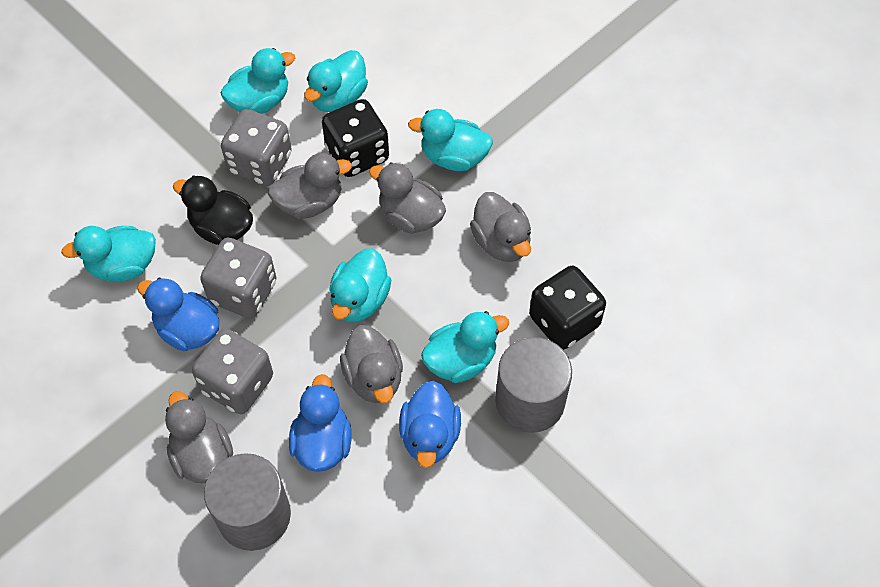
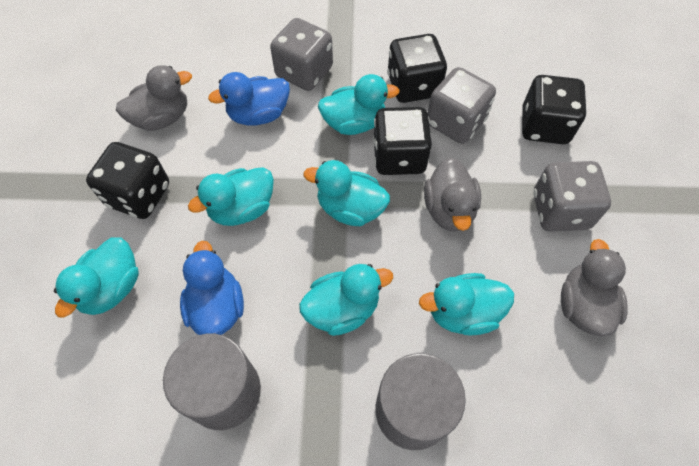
black dice: 2 -> 4
black duck: 1 -> 0
blue duck: 3 -> 2
grey duck: 5 -> 3

